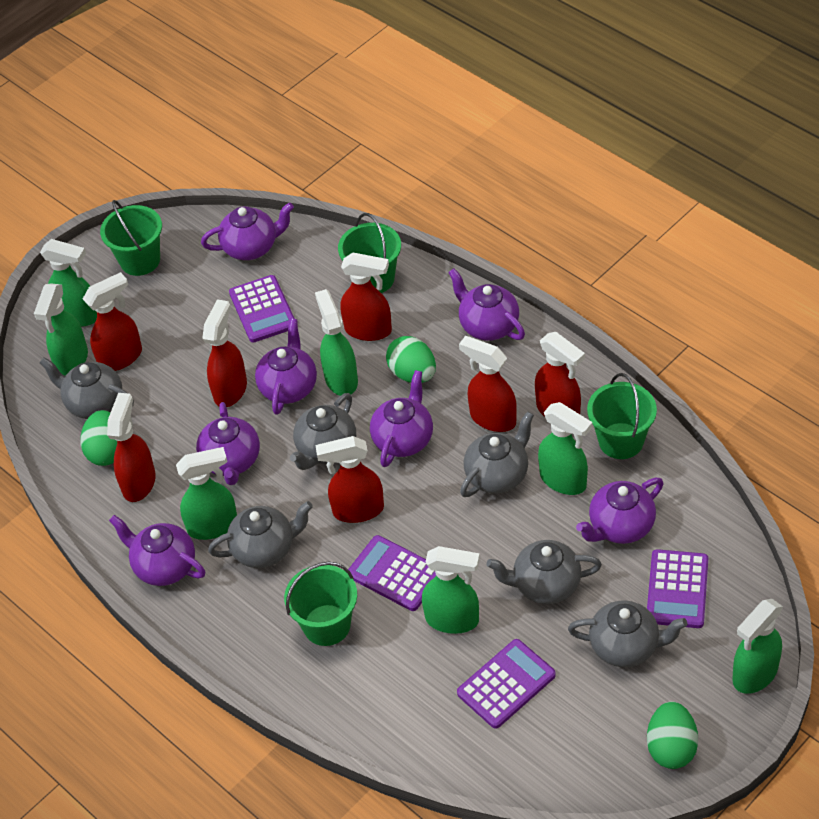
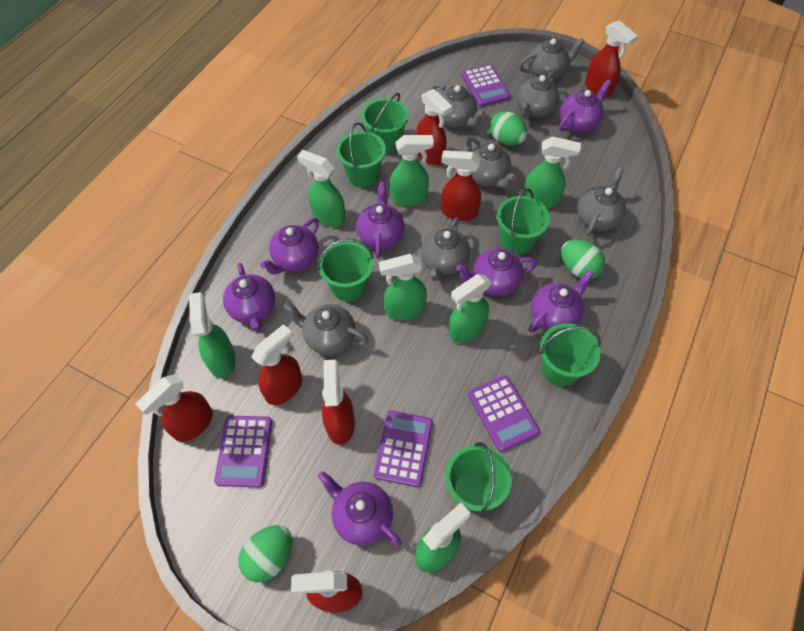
green bucket: 4 -> 6
grey teapot: 6 -> 7

